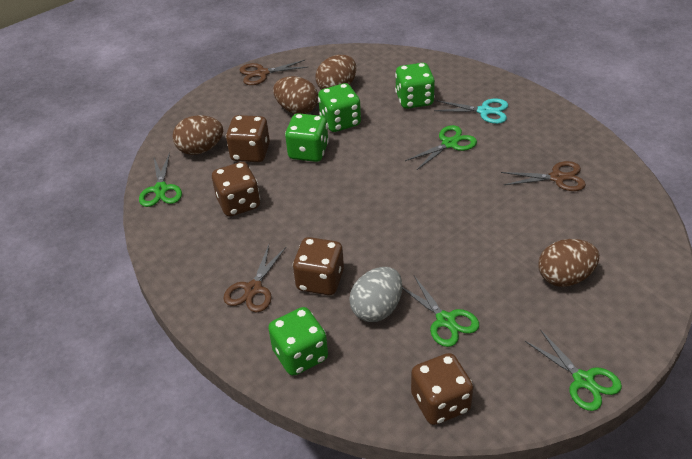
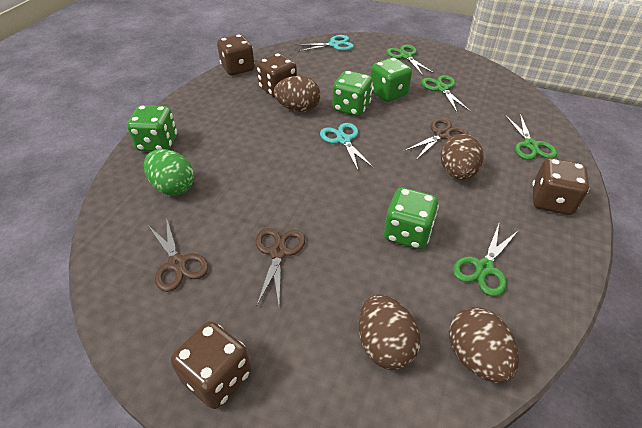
green egg: 0 -> 1
grey egg: 1 -> 0
turquoise scissors: 1 -> 2

